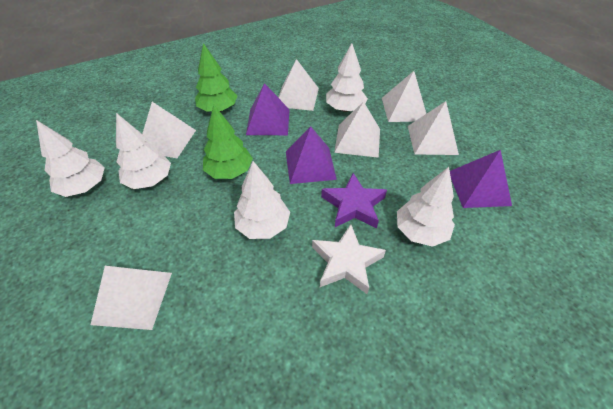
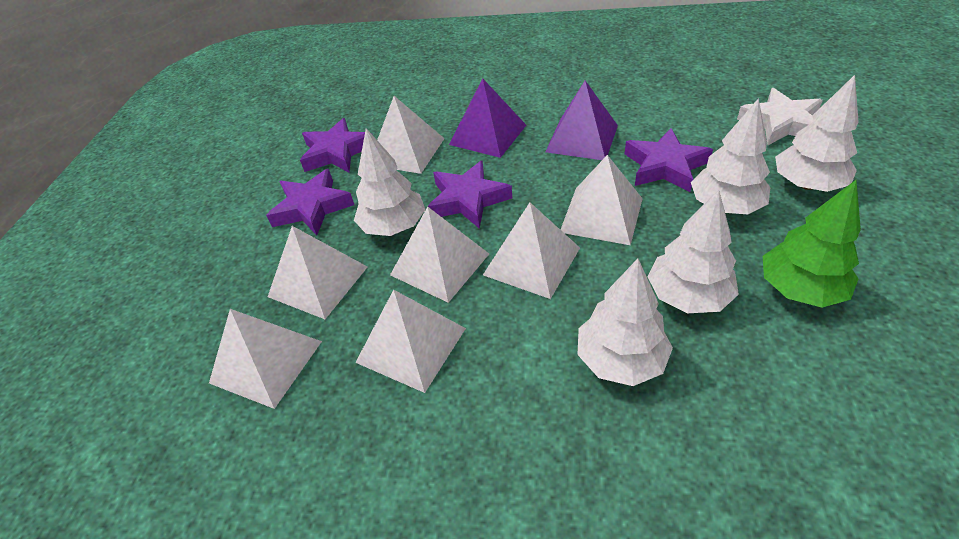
green tree: 2 -> 1
purple pyramid: 3 -> 2
purple star: 1 -> 4
white pyramid: 6 -> 7

